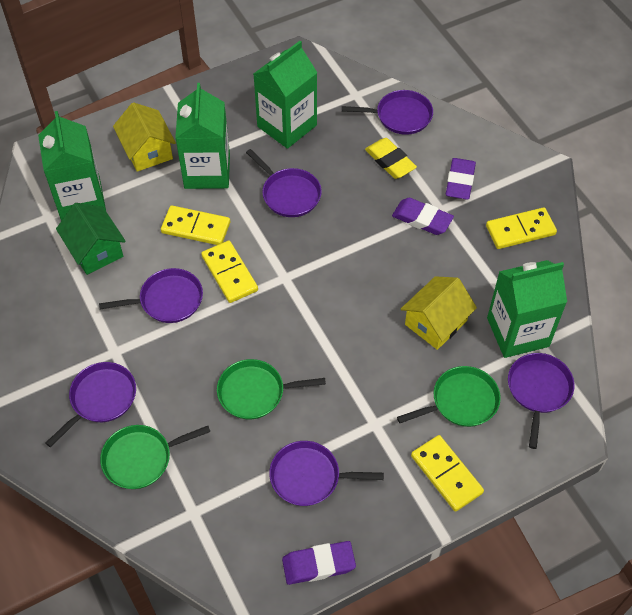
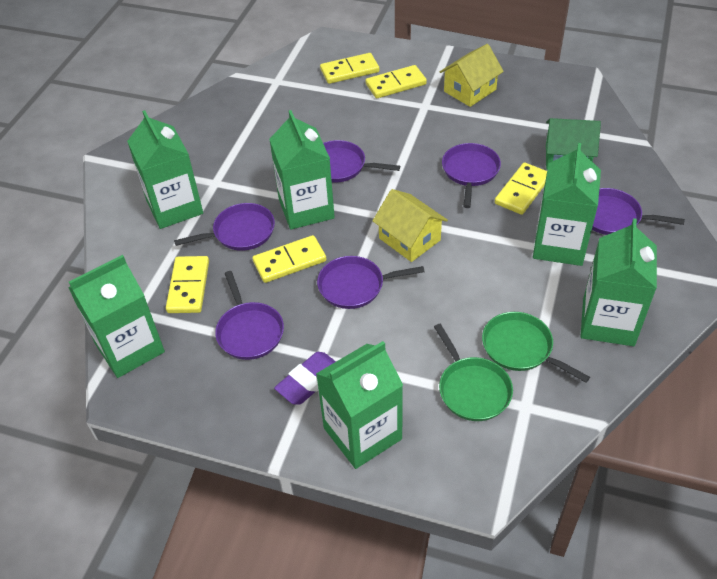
green carton: 4 -> 6
green pan: 3 -> 2
purple eraser: 3 -> 1
yellow domino: 4 -> 5
yellow eraser: 1 -> 0

